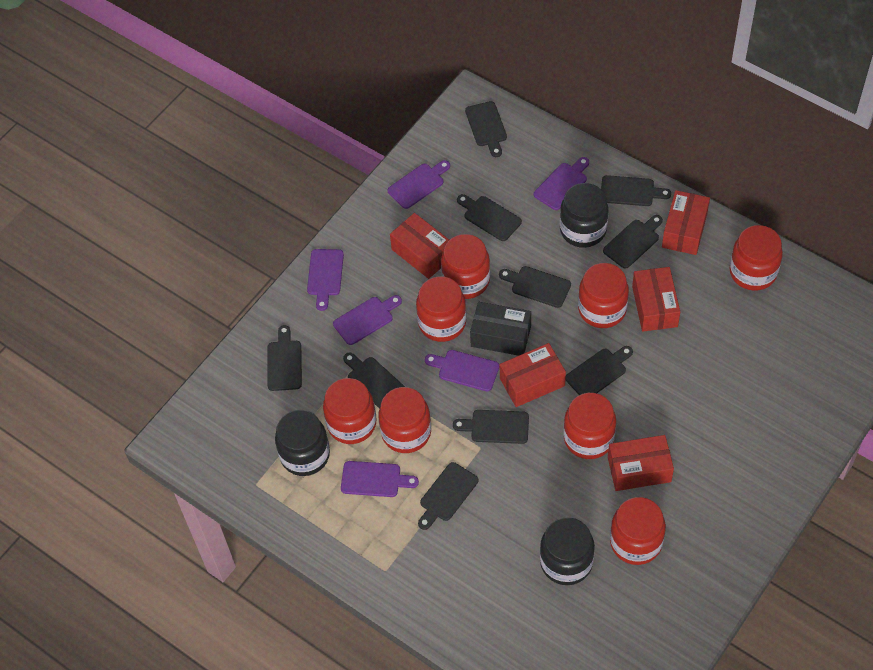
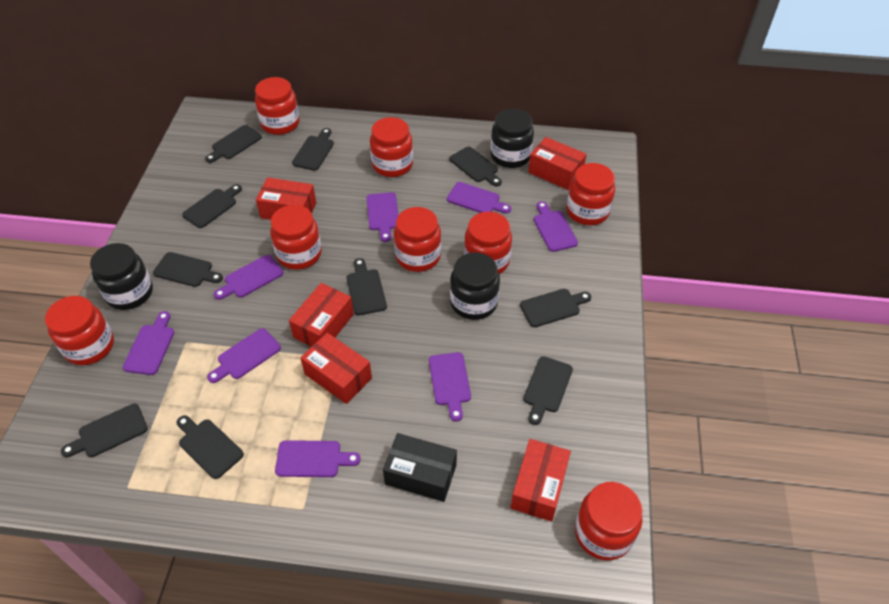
purple cutting board: 6 -> 8

